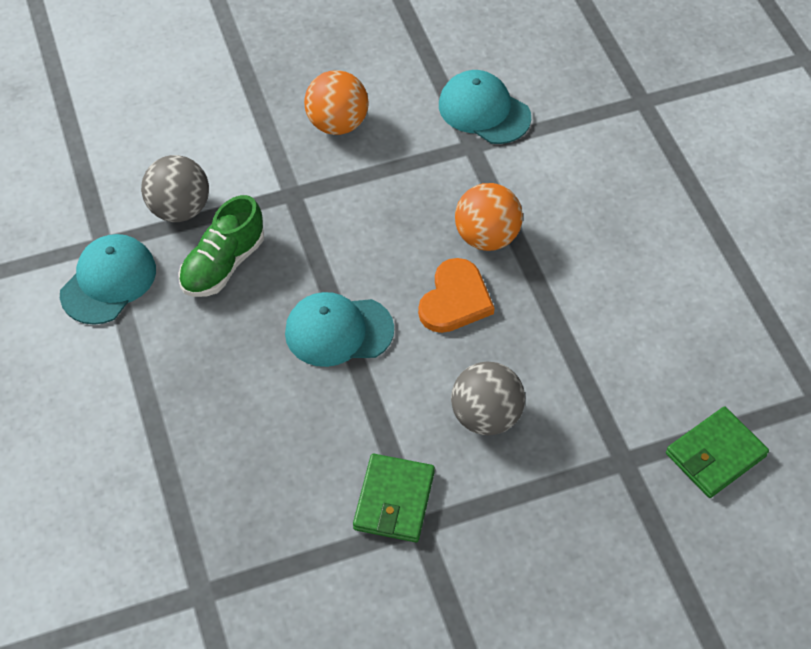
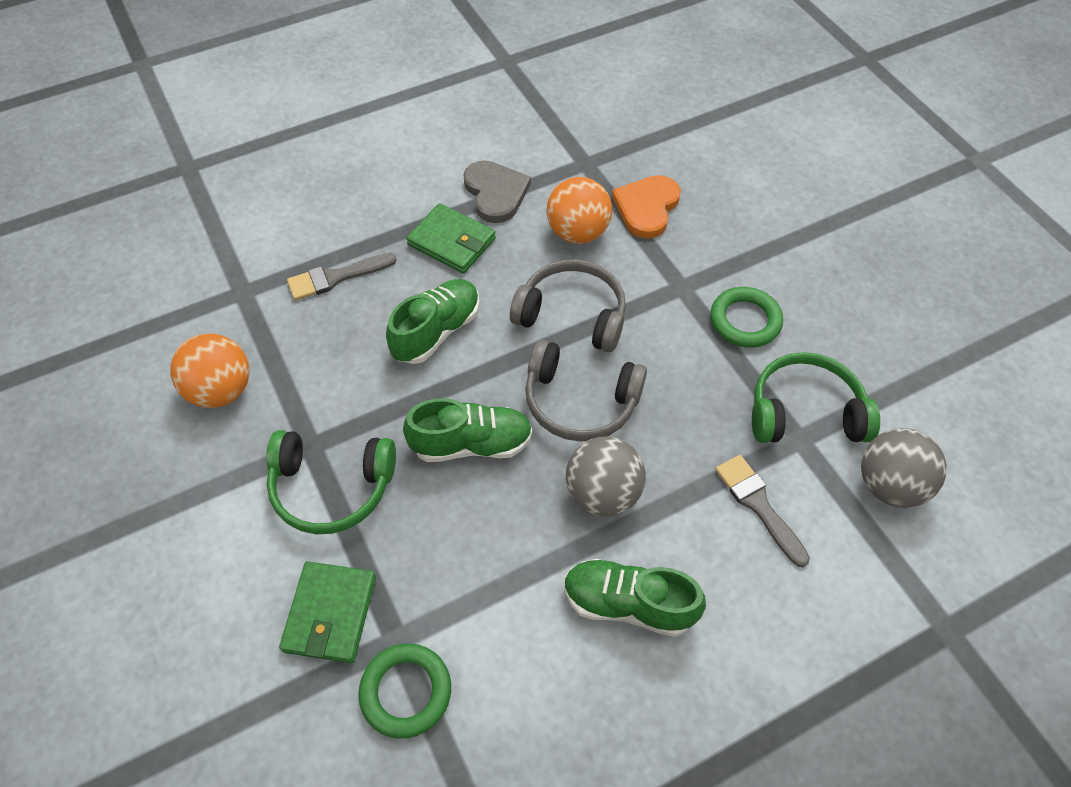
green headphones: 0 -> 2
green ring: 0 -> 2
green shoe: 1 -> 3
grey brush: 0 -> 2
grey headphones: 0 -> 2
grey heart: 0 -> 1
turquoise cap: 3 -> 0

